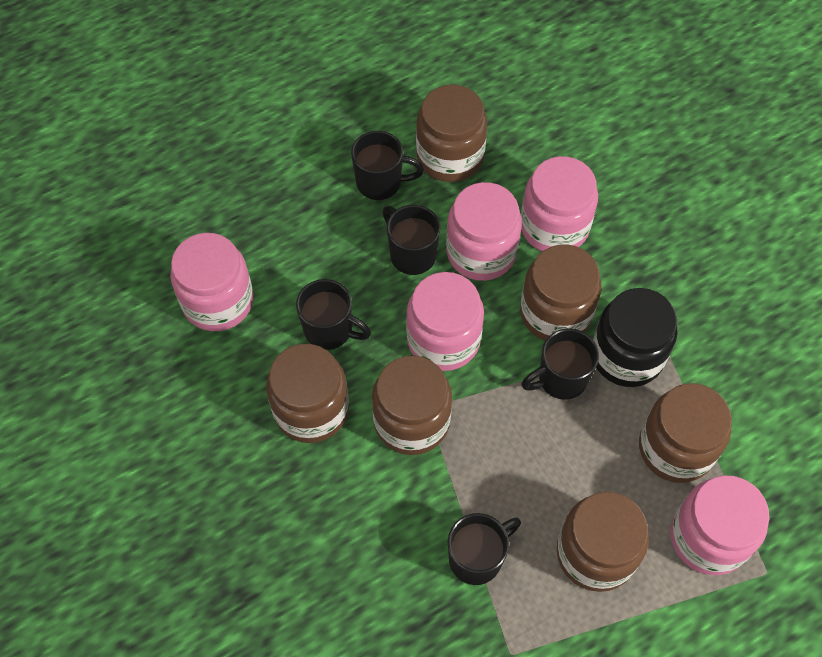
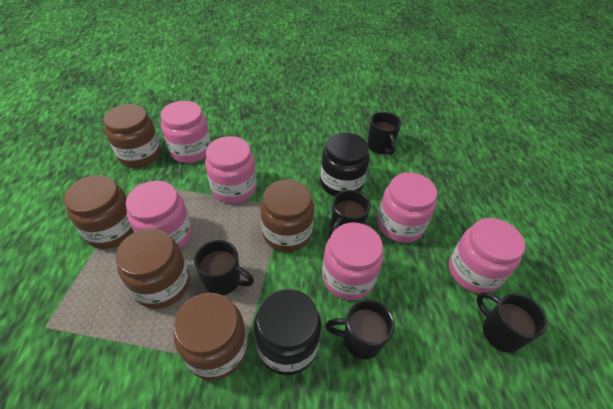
black jar: 1 -> 2
brown jar: 6 -> 5
pink jar: 5 -> 6

